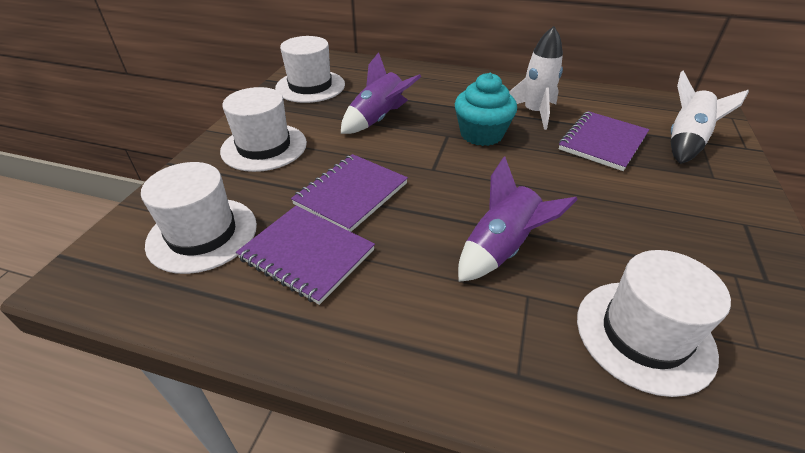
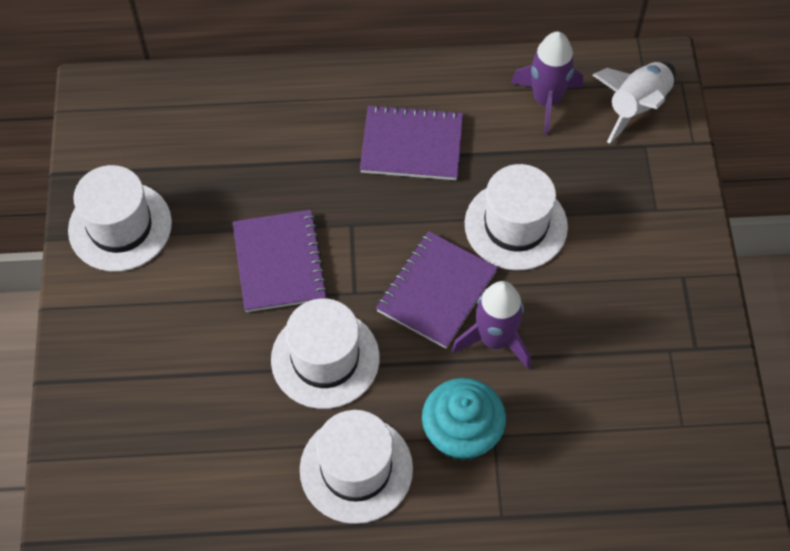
white rocket: 2 -> 1

